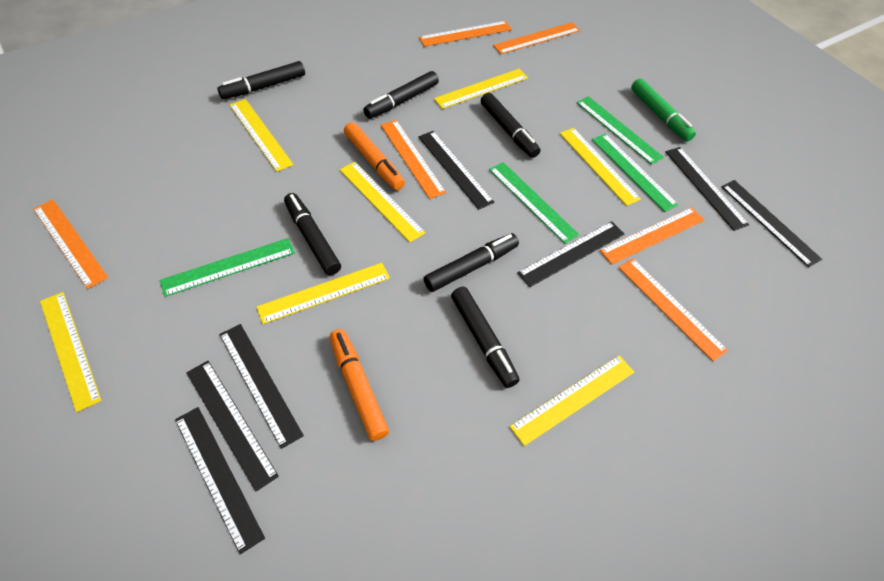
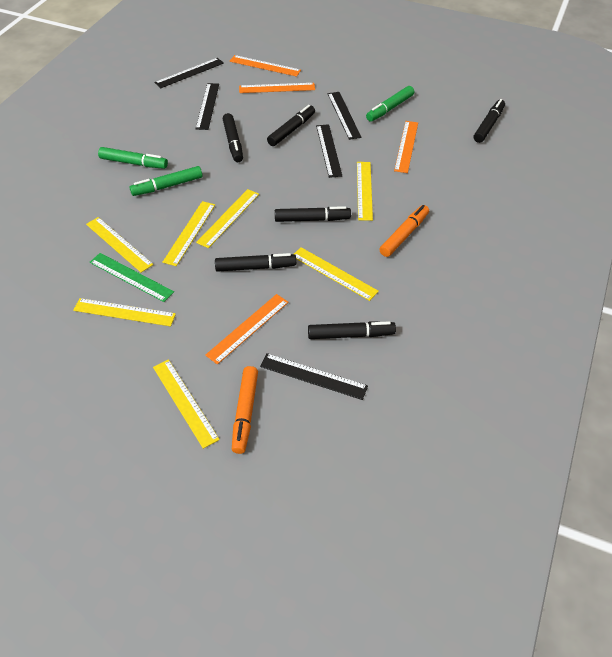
black ruler: 7 -> 5
green marker: 1 -> 3
green ruler: 4 -> 1
orange ruler: 6 -> 4

